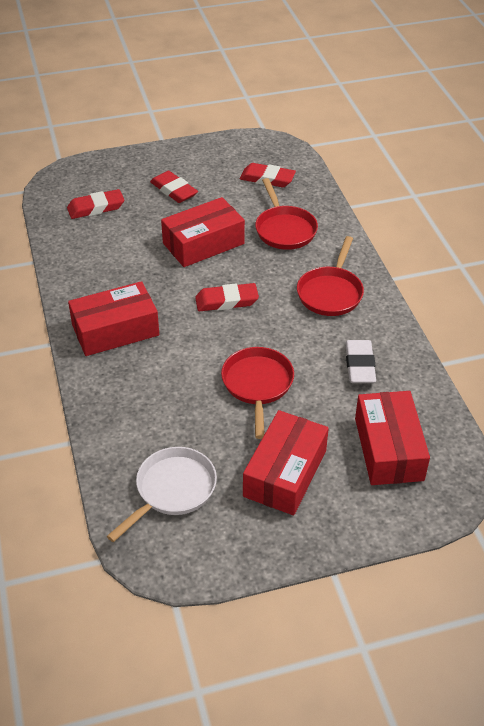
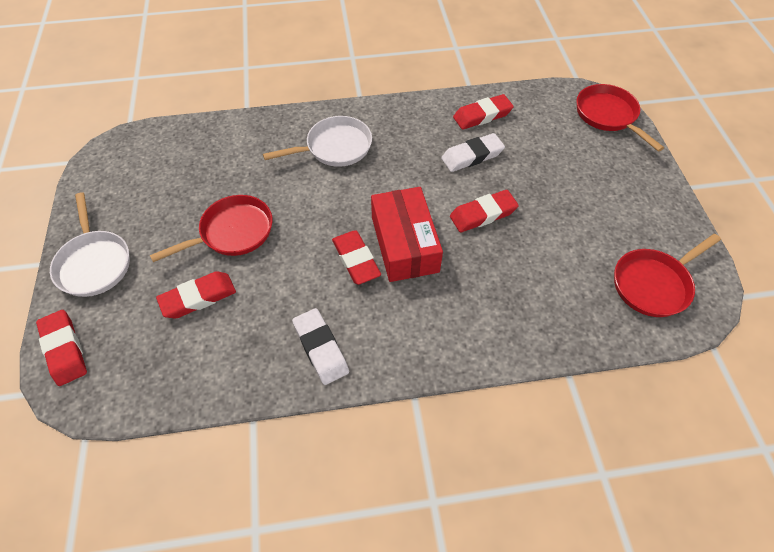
red box: 4 -> 1
red eraser: 4 -> 5
white eraser: 1 -> 2
white pan: 1 -> 2

